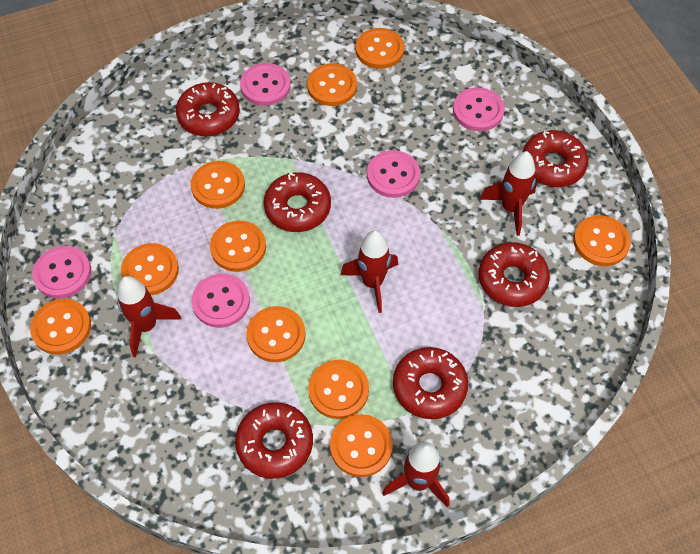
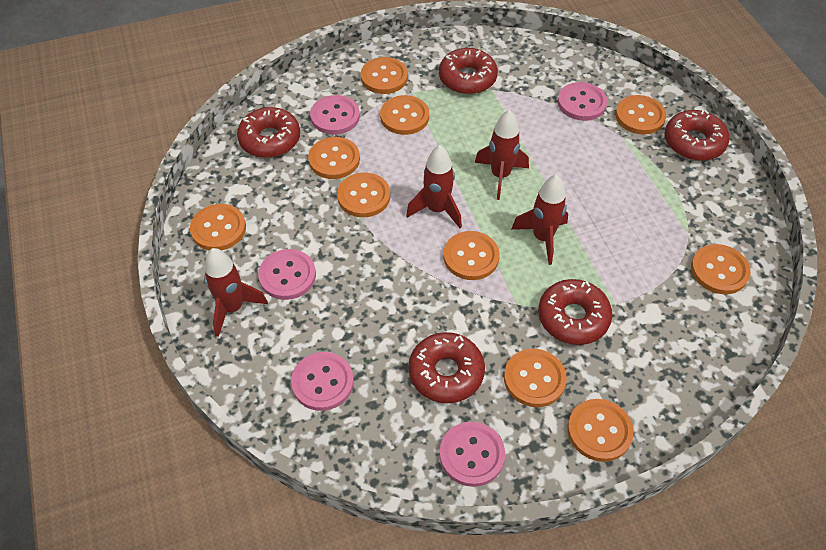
red donut: 6 -> 5

